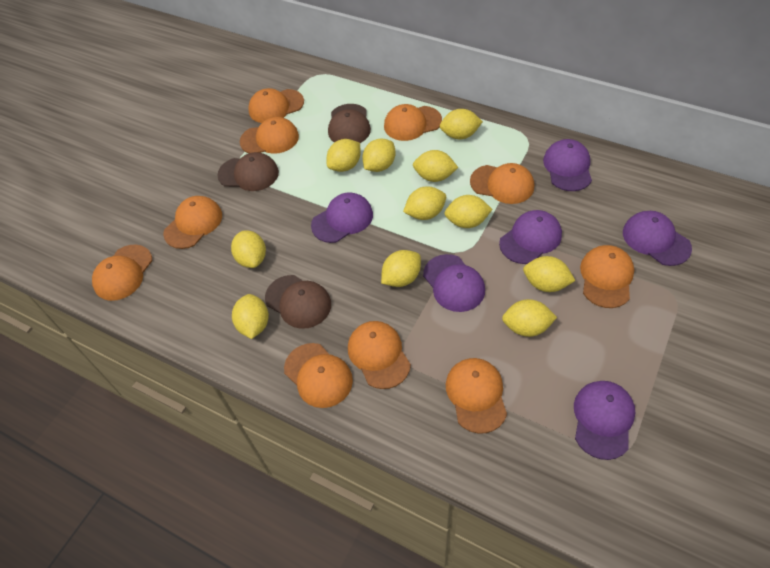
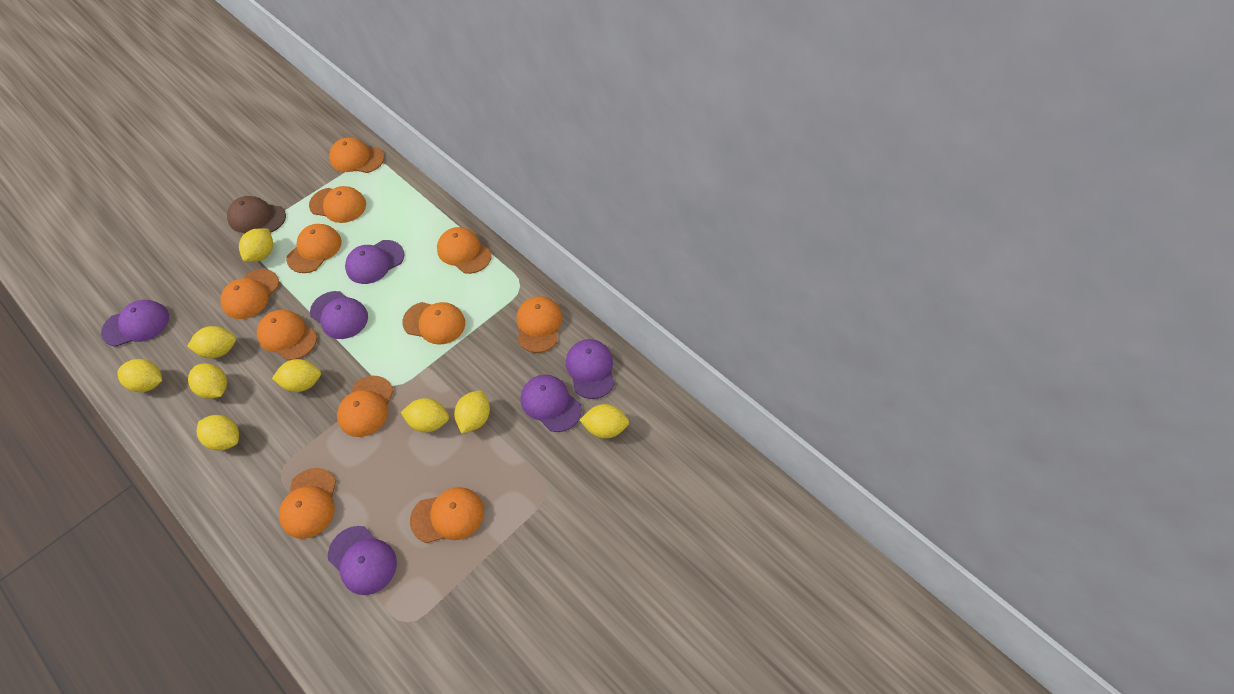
brown cap: 3 -> 1
orange cap: 10 -> 11
yellow lemon: 11 -> 9

